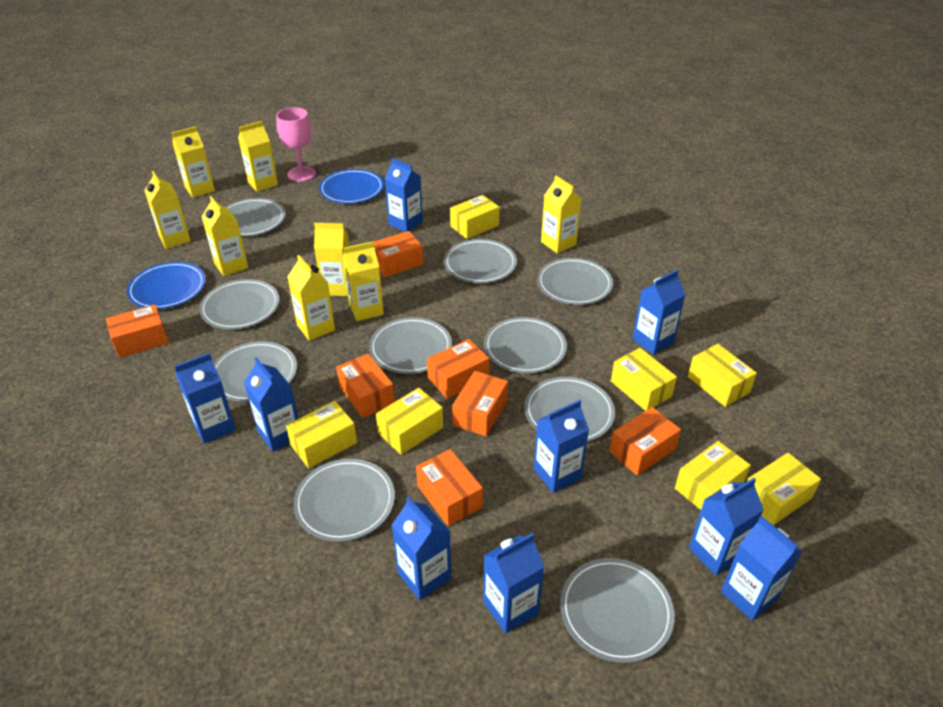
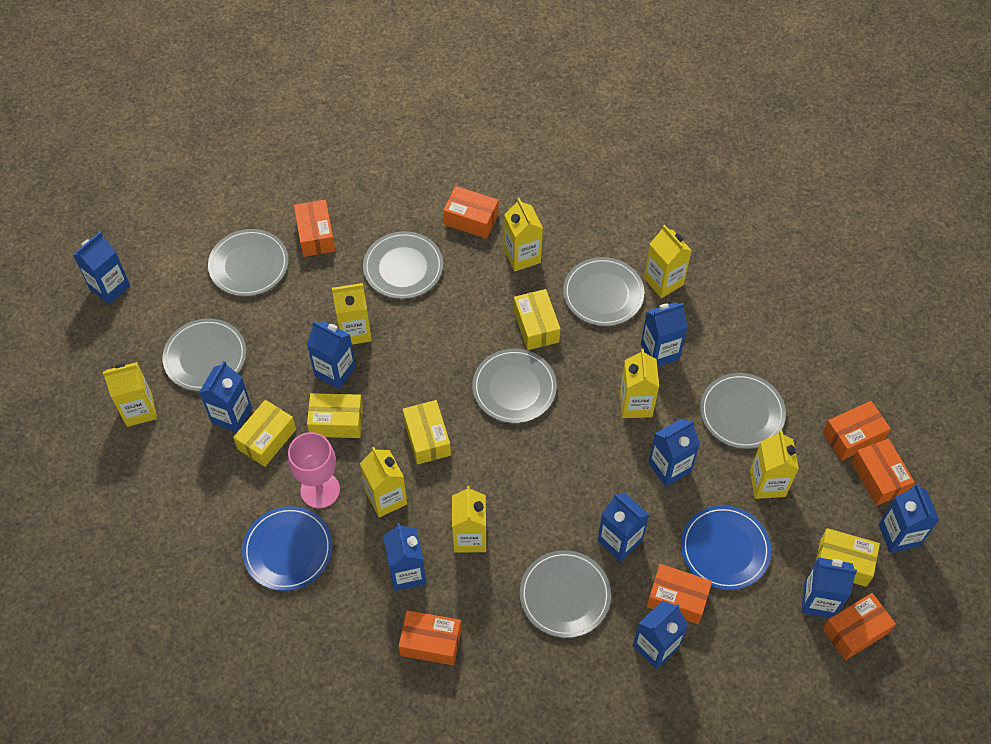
blue carton: 9 -> 10
grey plate: 10 -> 7
yellow box: 7 -> 5

